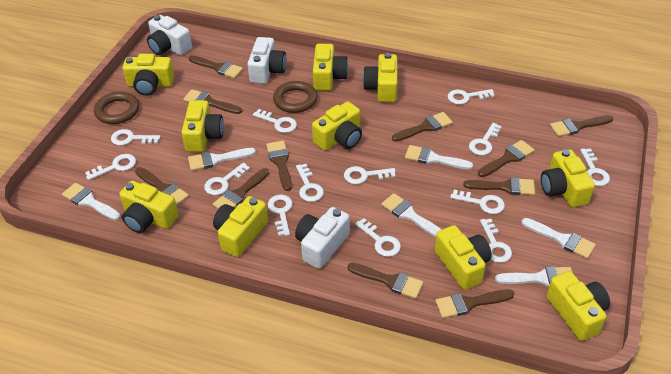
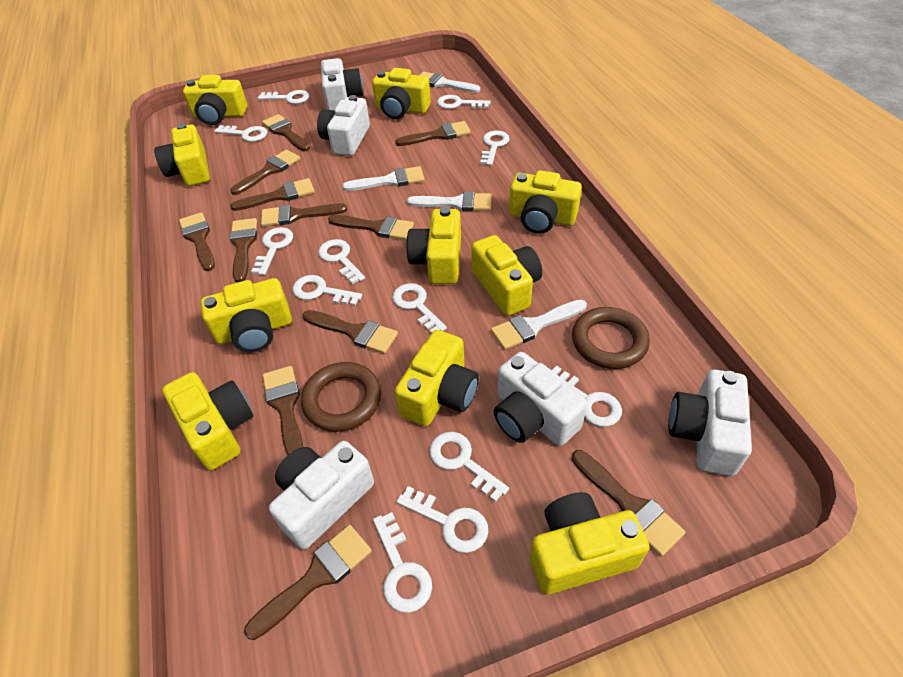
brown brush: 11 -> 12
white brush: 6 -> 4
white camera: 3 -> 5
white key: 13 -> 12

